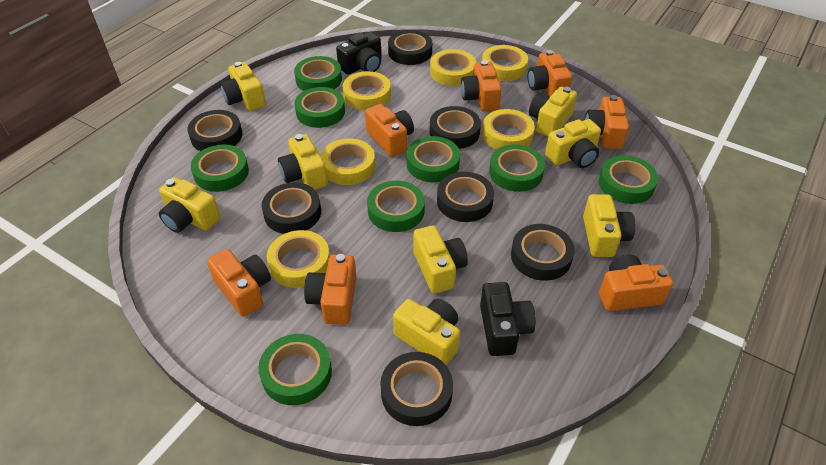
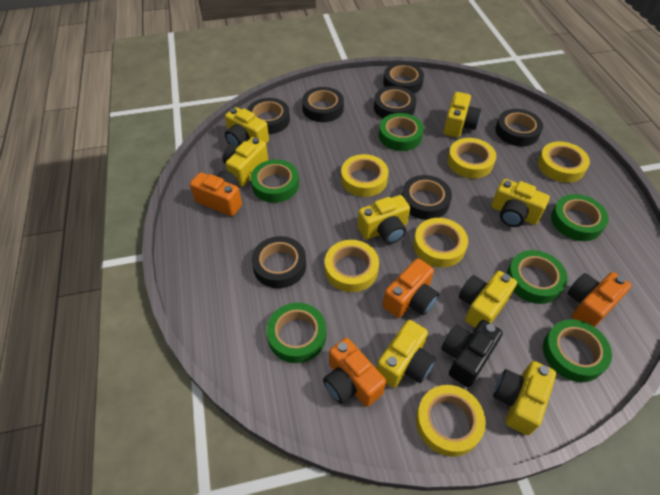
black camera: 2 -> 1
green tape: 8 -> 6
orange camera: 7 -> 4

